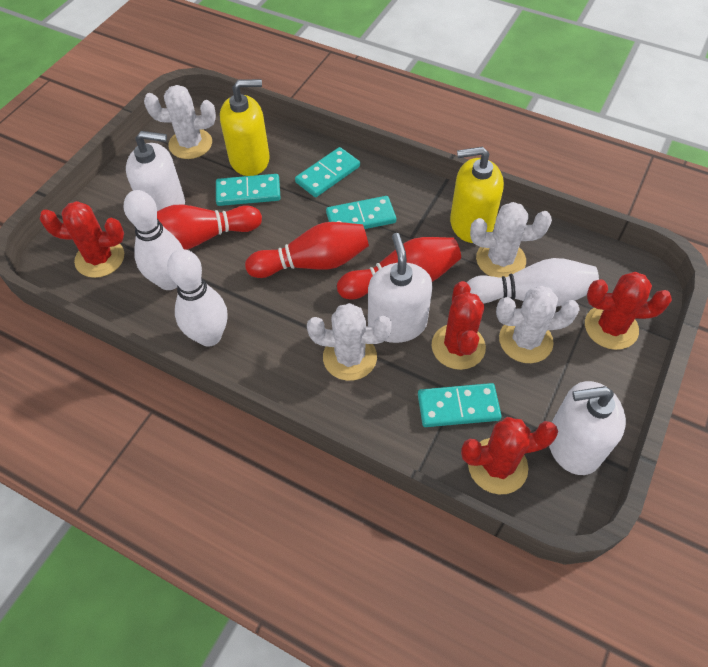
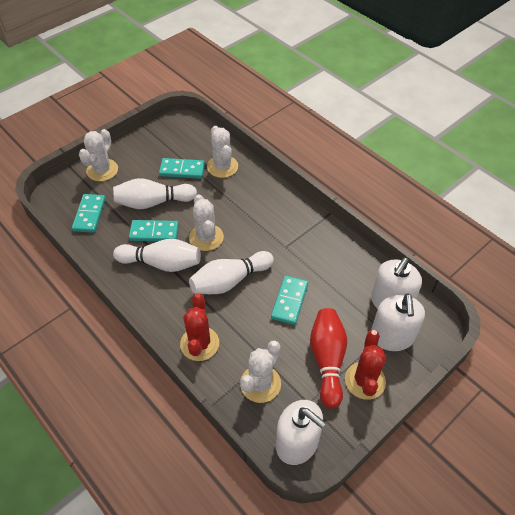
red bowling pin: 3 -> 1
red cactus: 4 -> 2
yellow soap dispenser: 2 -> 0

